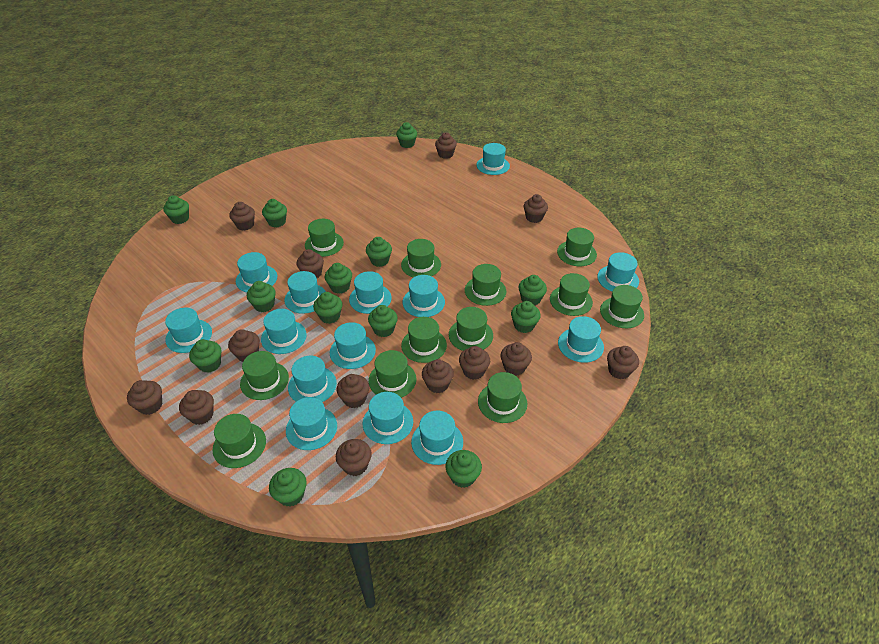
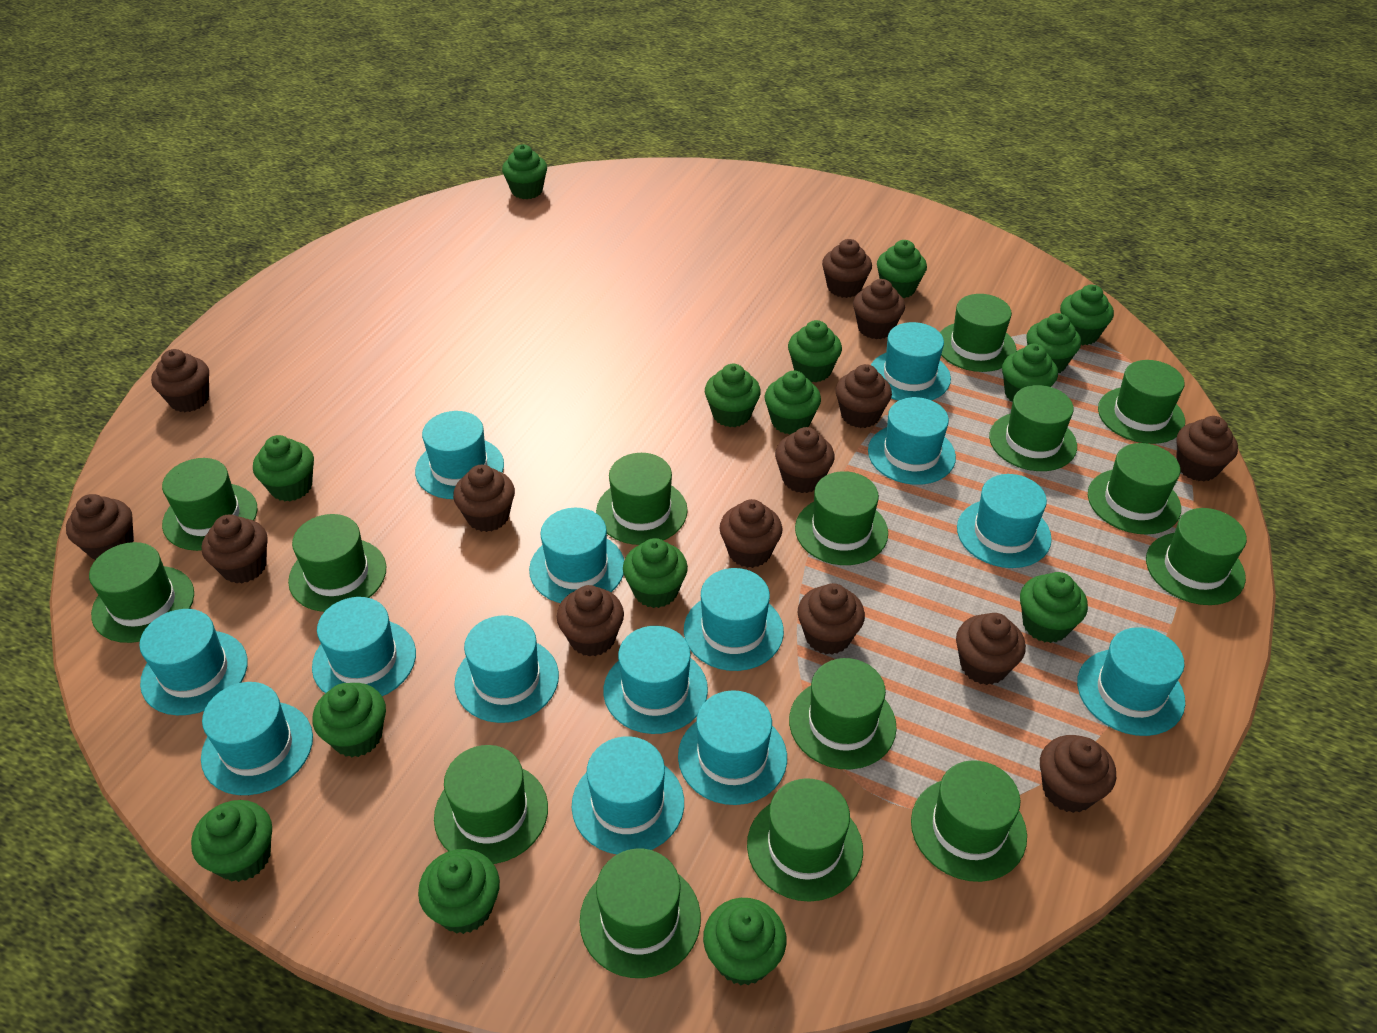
brown cupcake: 13 -> 14
green cupcake: 13 -> 15
green hat: 12 -> 15

